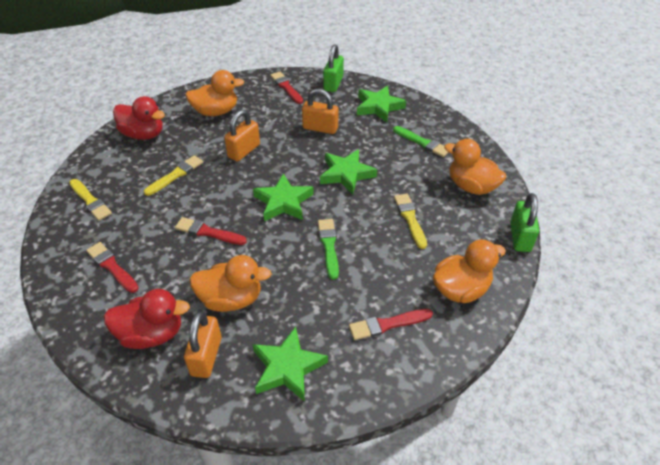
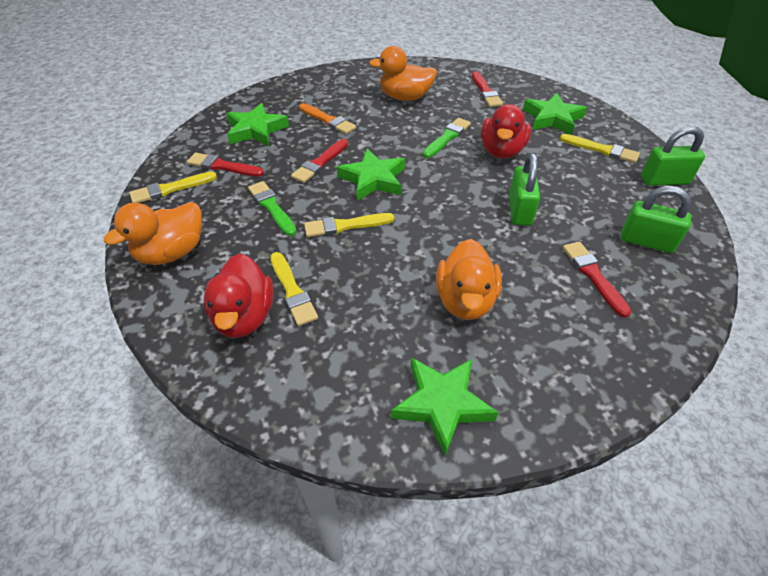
green padlock: 2 -> 3
orange brush: 0 -> 1
orange duck: 4 -> 3
orange padlock: 3 -> 0
yellow brush: 3 -> 4

